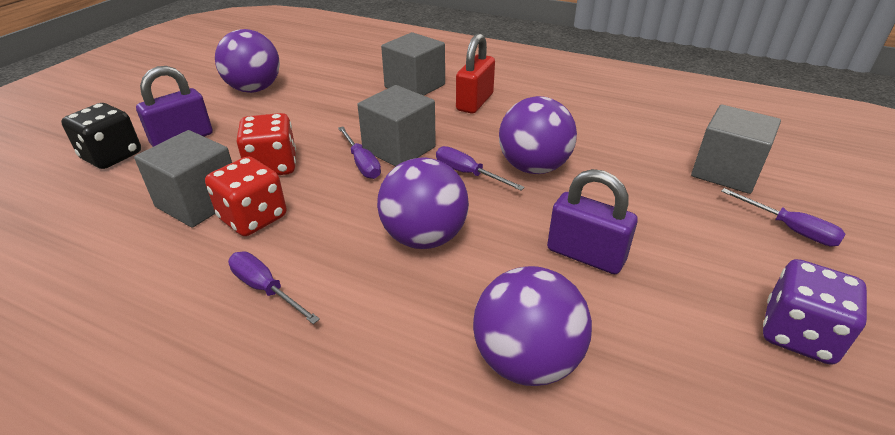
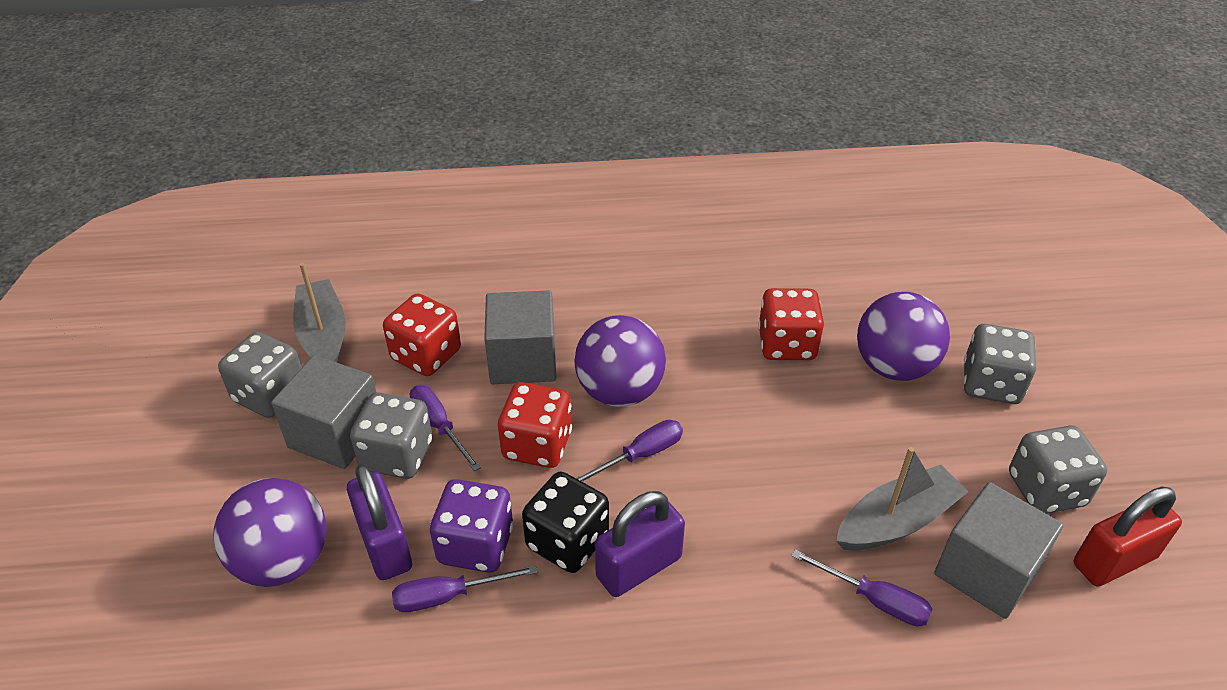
grey boat: 0 -> 2
grey cube: 4 -> 3
grey dice: 0 -> 4
purple ball: 4 -> 3
red dice: 2 -> 3

